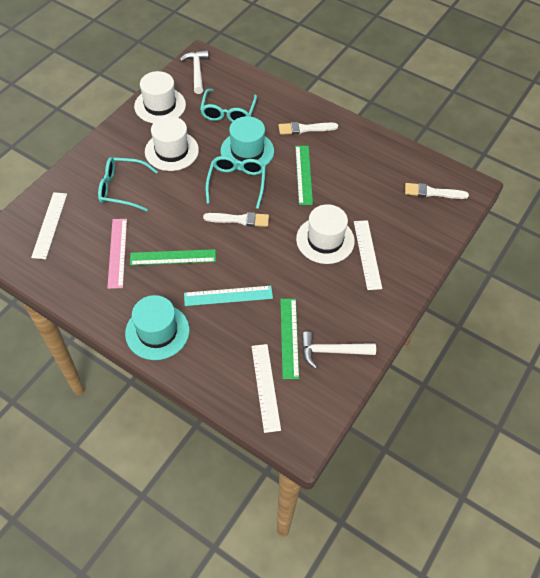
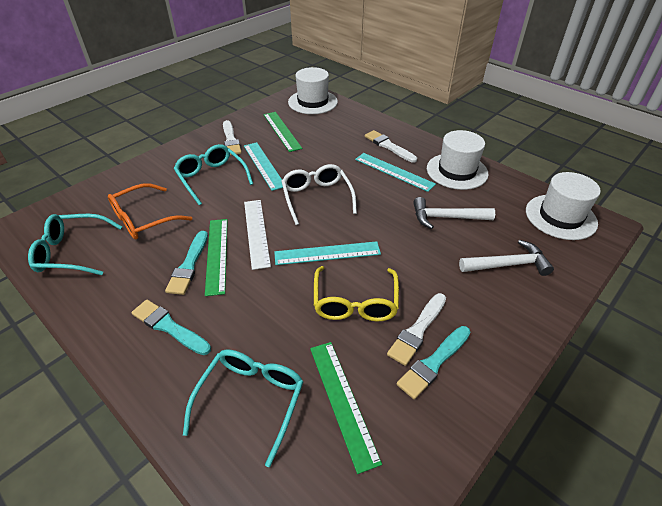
orange glasses: 0 -> 1
pink ruler: 1 -> 0
turquoise brush: 0 -> 3
turquoise hat: 2 -> 0
turquoise ruler: 1 -> 3
white glasses: 0 -> 1
white ruler: 3 -> 1
yellow glasses: 0 -> 1

